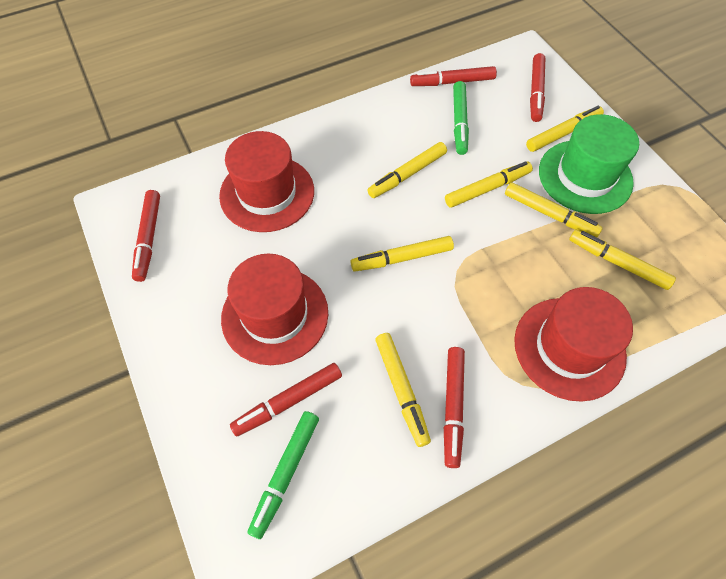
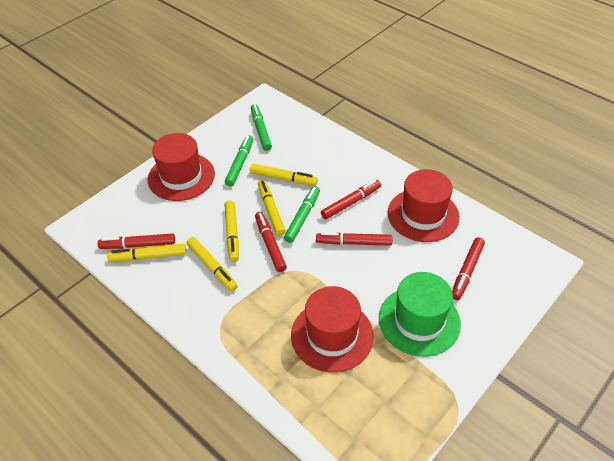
green marker: 2 -> 3
yellow marker: 7 -> 5

